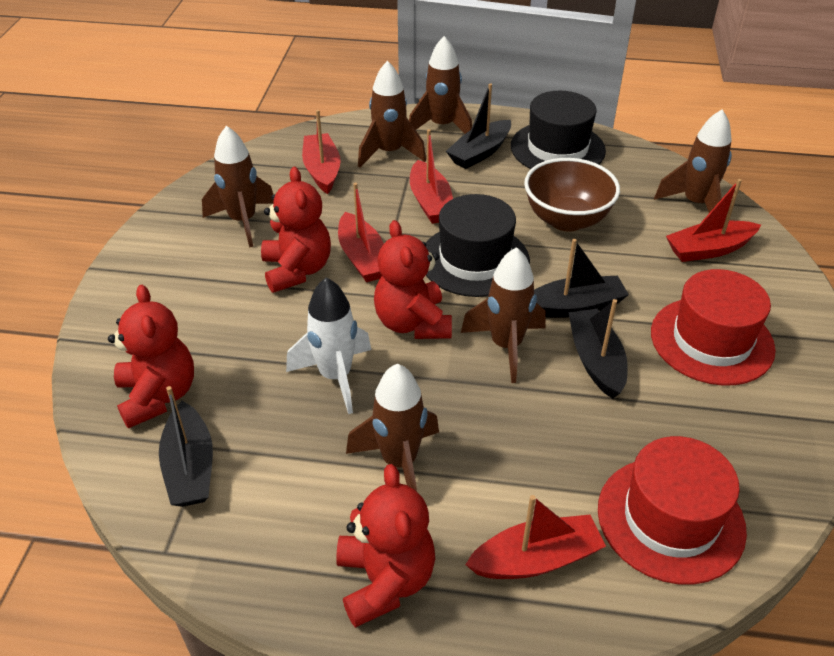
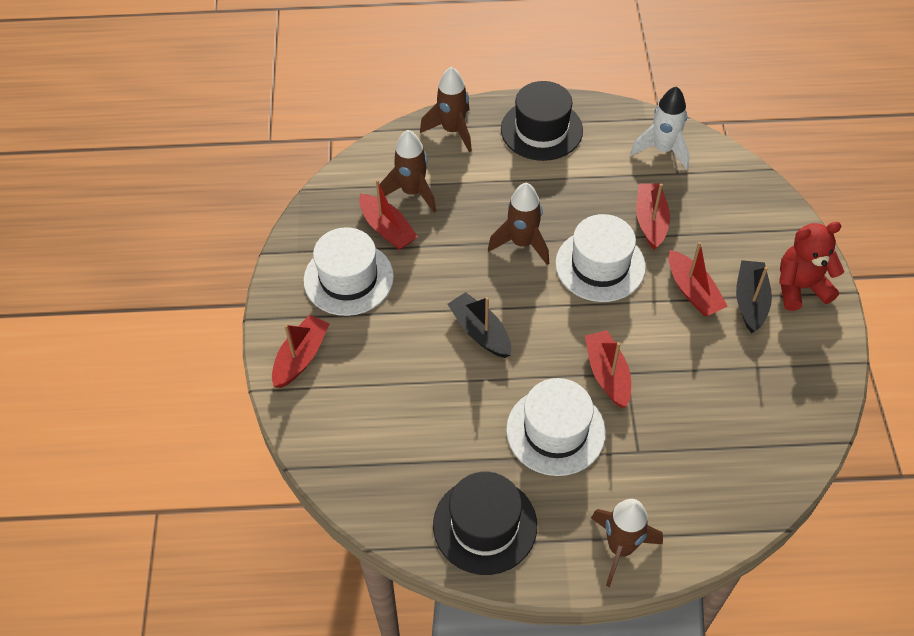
black boat: 4 -> 2
brown bowl: 1 -> 0
brown rocket: 6 -> 4
red hat: 2 -> 0
red teddy bear: 4 -> 1
white hat: 0 -> 3

